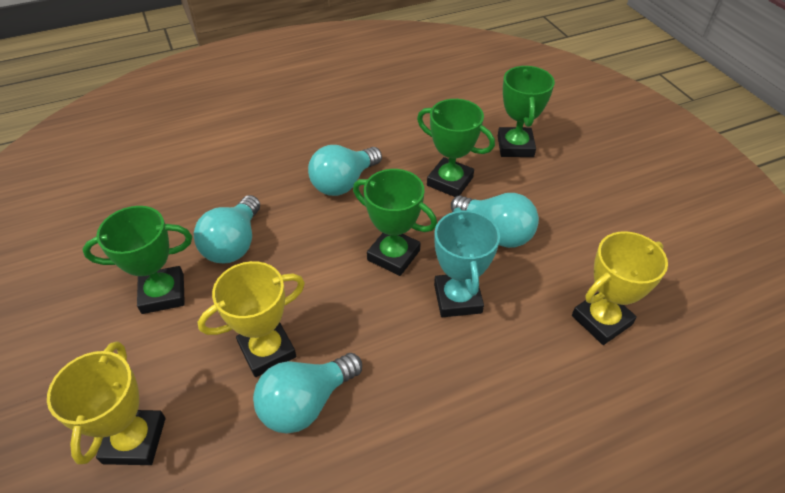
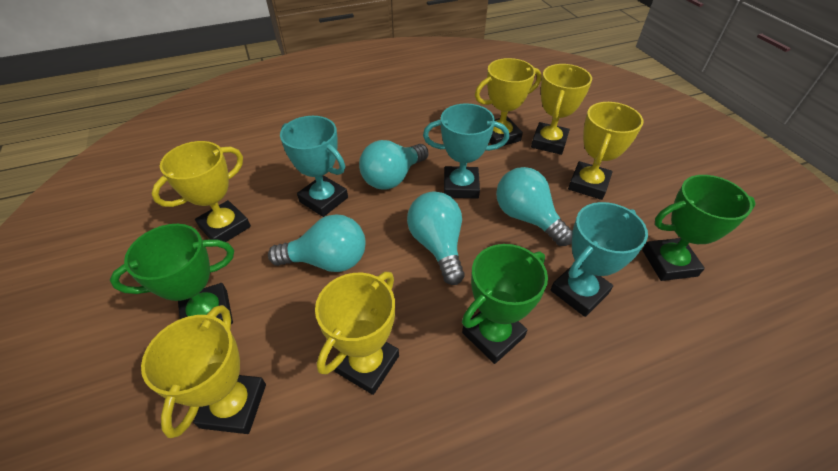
green trophy: 4 -> 3
turquoise trophy: 1 -> 3
yellow trophy: 3 -> 6

